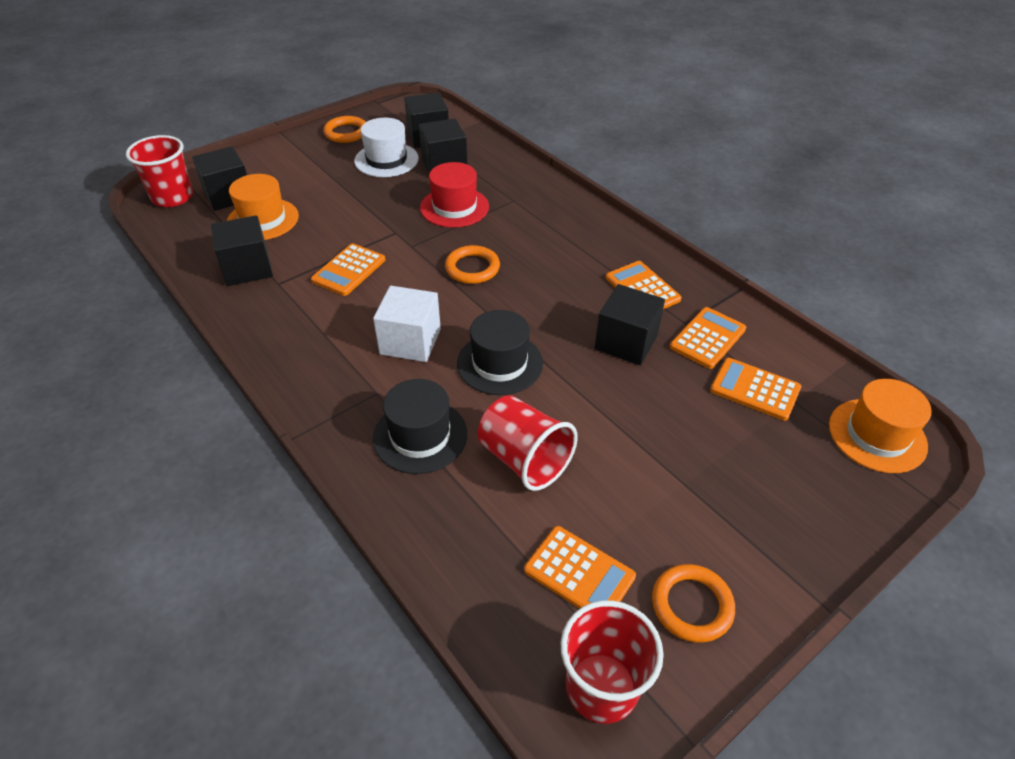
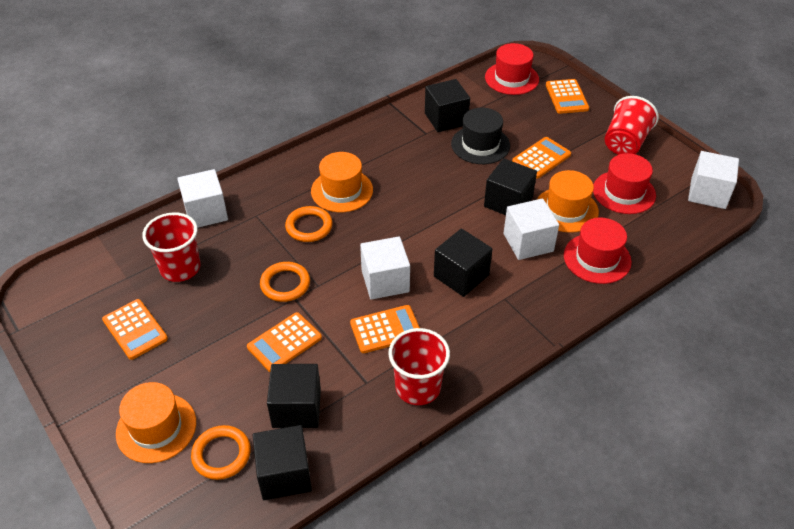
black hat: 2 -> 1
orange hat: 2 -> 3
red hat: 1 -> 3
white cube: 1 -> 4
white hat: 1 -> 0

